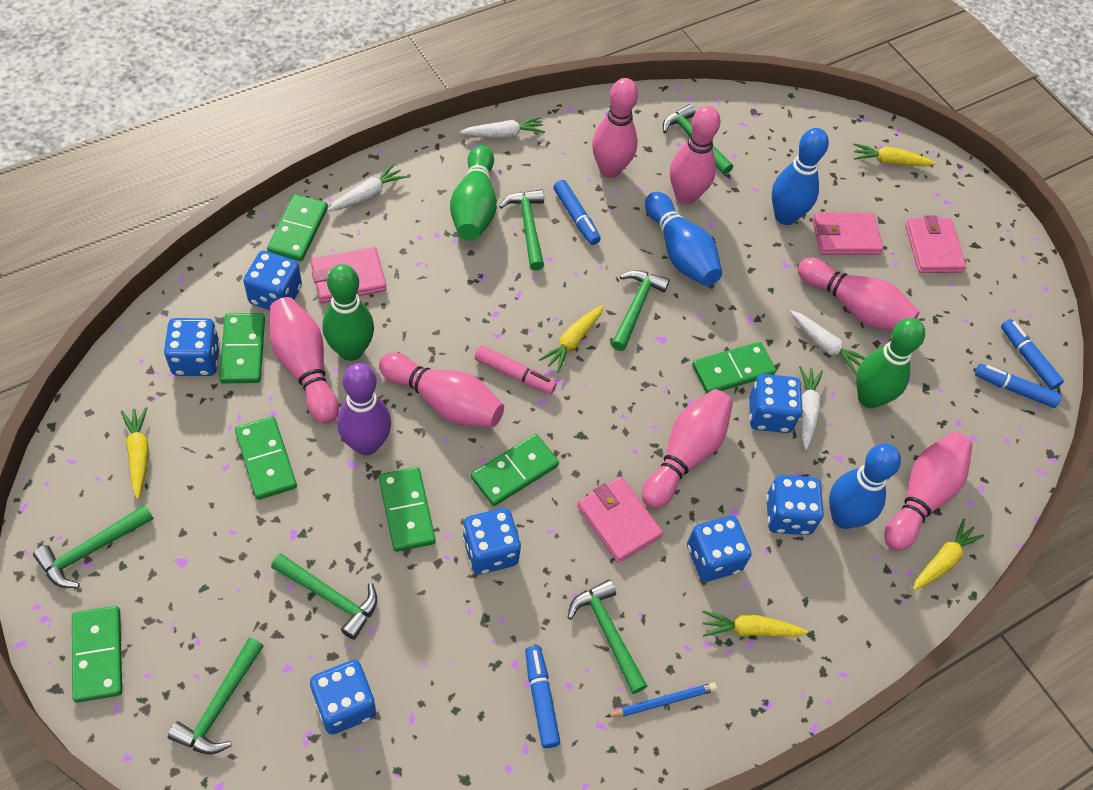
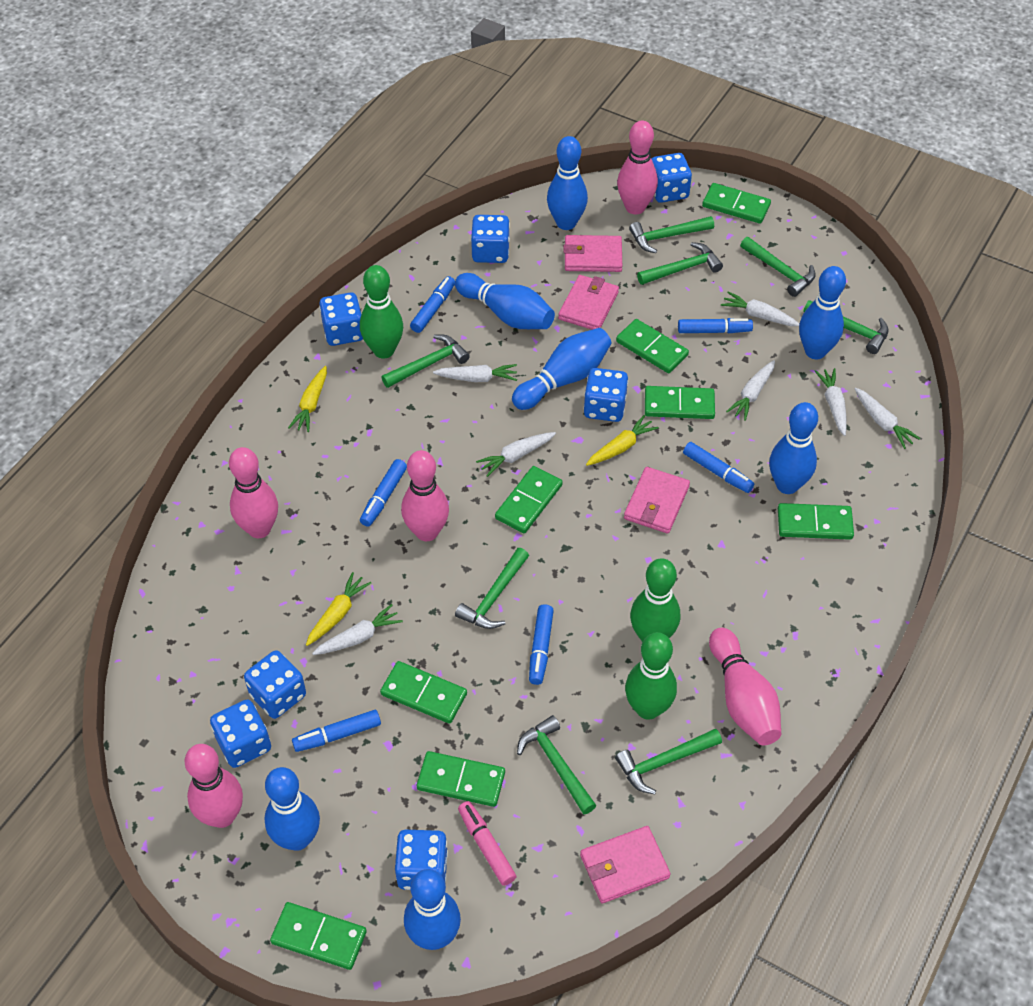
blue bowling pin: 3 -> 7
blue marker: 4 -> 6
blue pencil: 1 -> 0
green domino: 7 -> 8
green hammer: 7 -> 8
pink bowling pin: 7 -> 5
purple bowling pin: 1 -> 0
white carrot: 4 -> 7
yellow carrot: 5 -> 3

